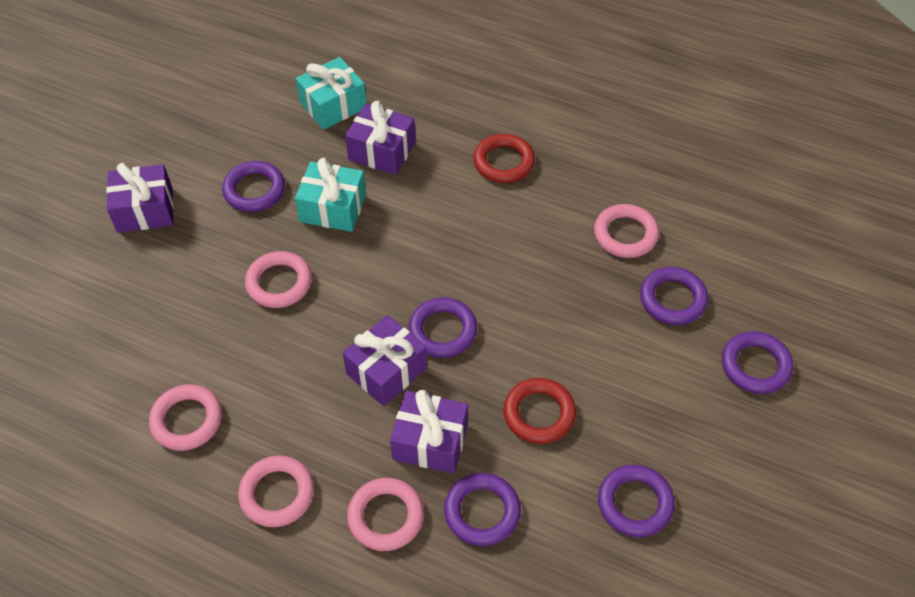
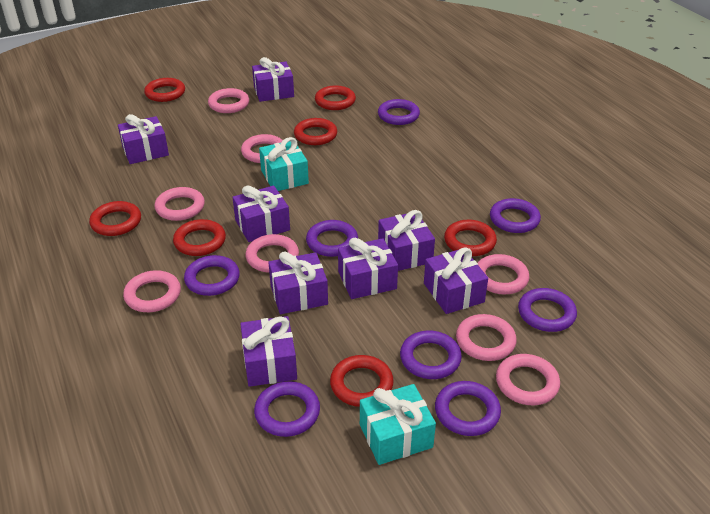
pink ring: 5 -> 8
purple gift: 4 -> 8
purple ring: 6 -> 8
red ring: 2 -> 7

